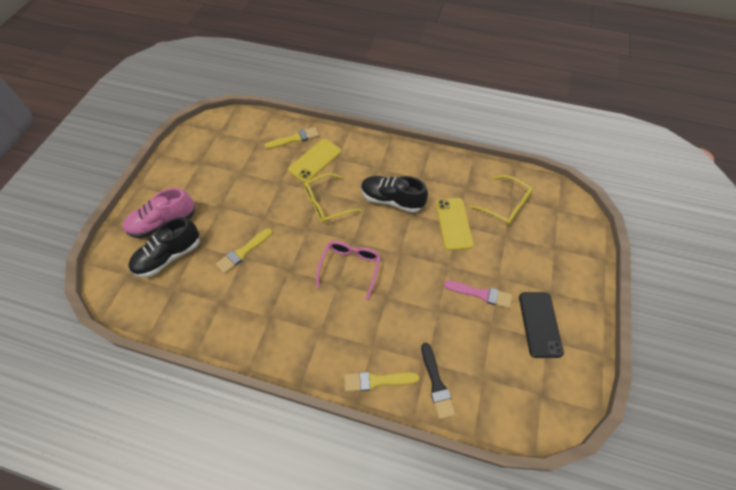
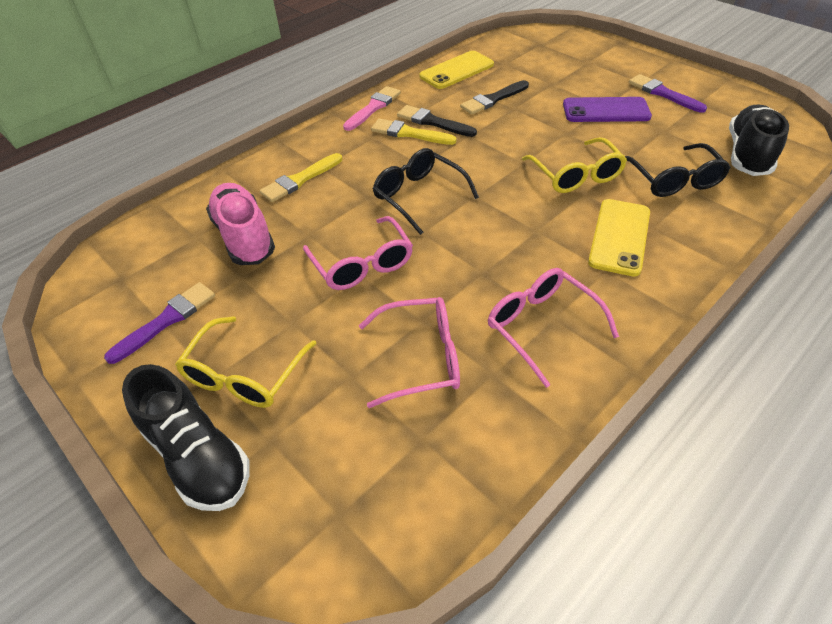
black brush: 1 -> 2
black glasses: 0 -> 2
black phone: 1 -> 0
pink glasses: 1 -> 3
purple brush: 0 -> 2
purple phone: 0 -> 1
yellow brush: 3 -> 2

